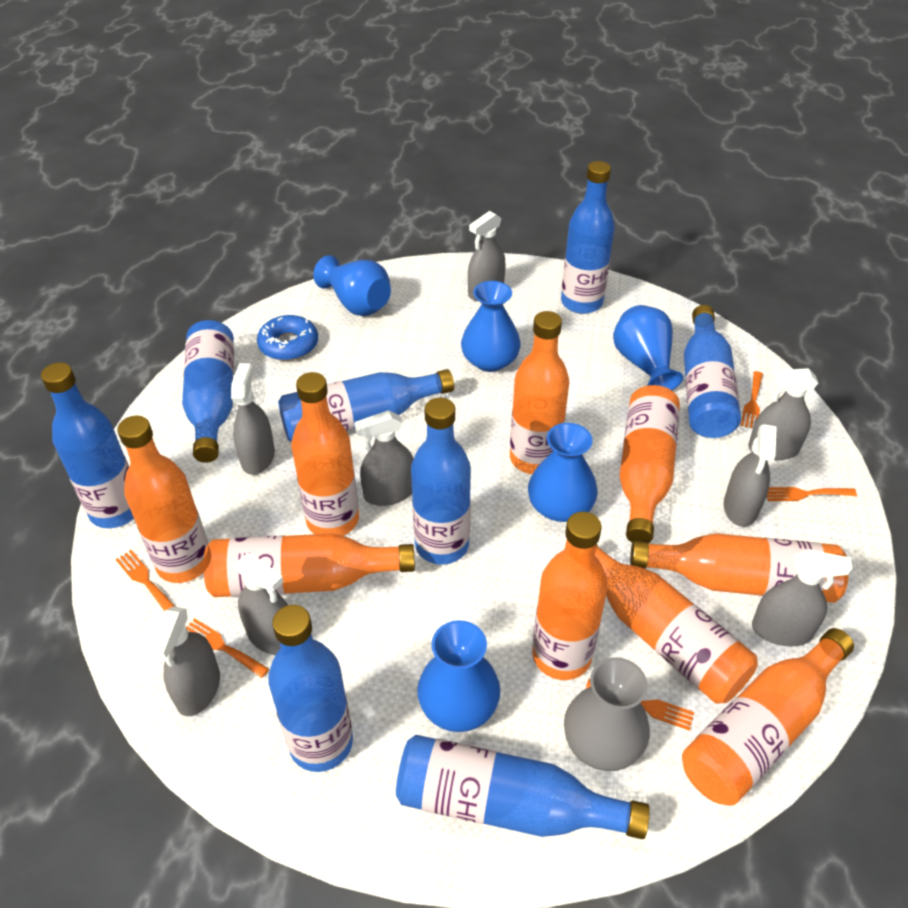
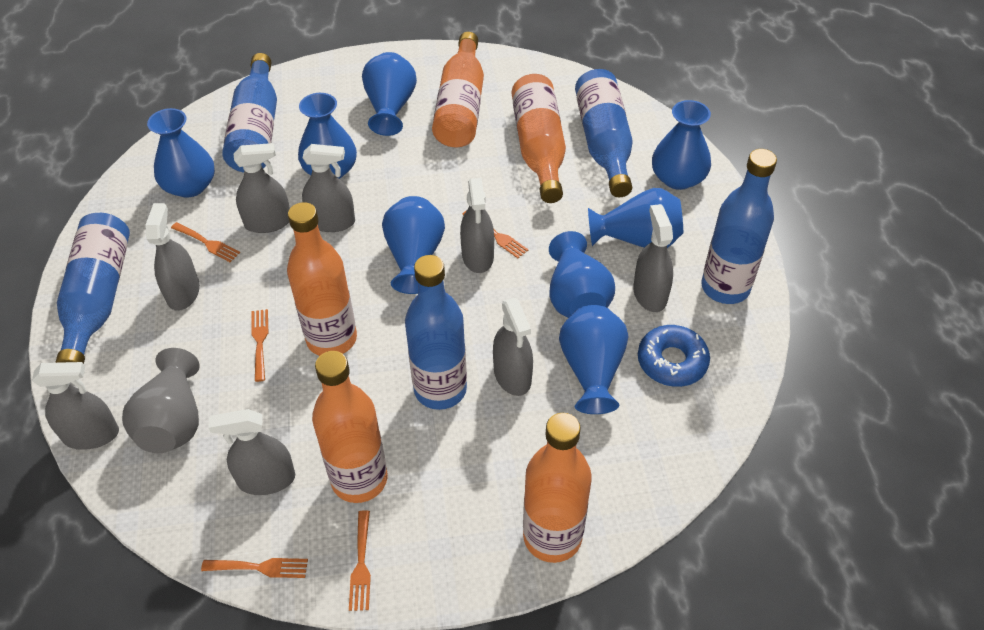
blue bottle: 8 -> 5
blue vase: 5 -> 8
orange bottle: 9 -> 5

